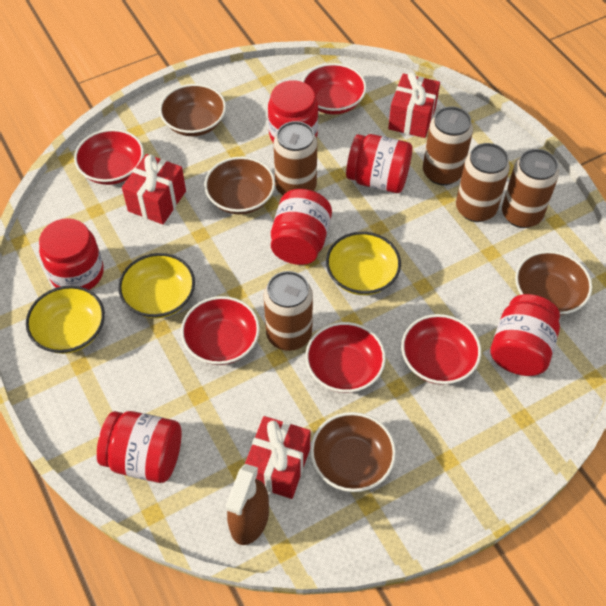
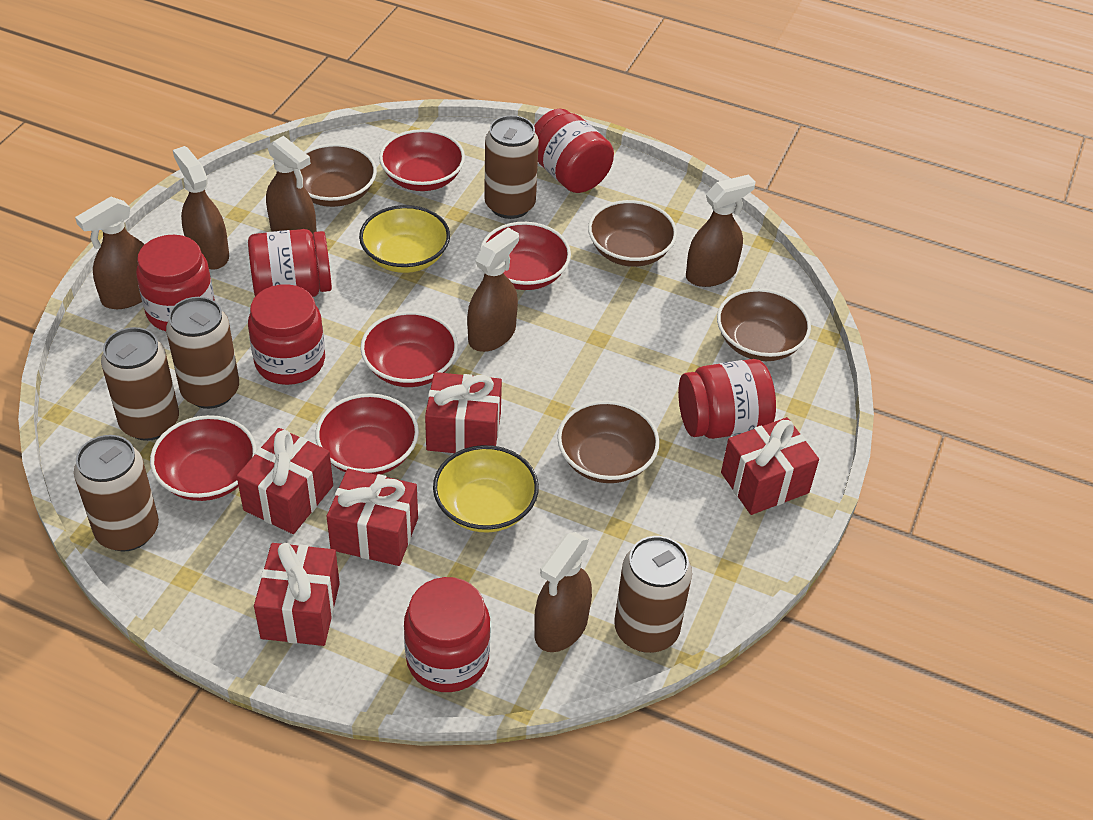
brown spray bottle: 1 -> 6
red gift: 3 -> 5
yellow bowl: 3 -> 2

